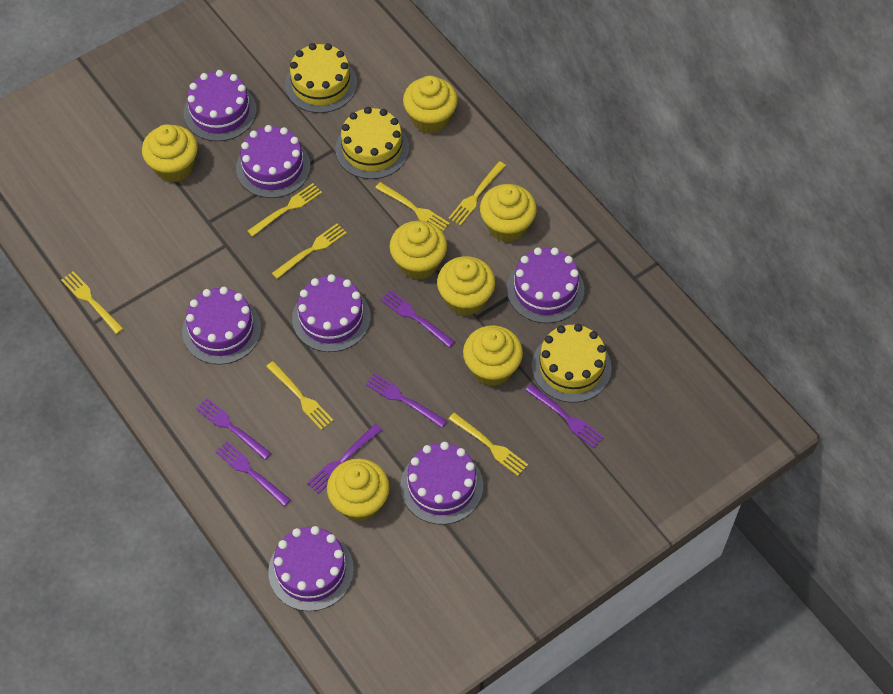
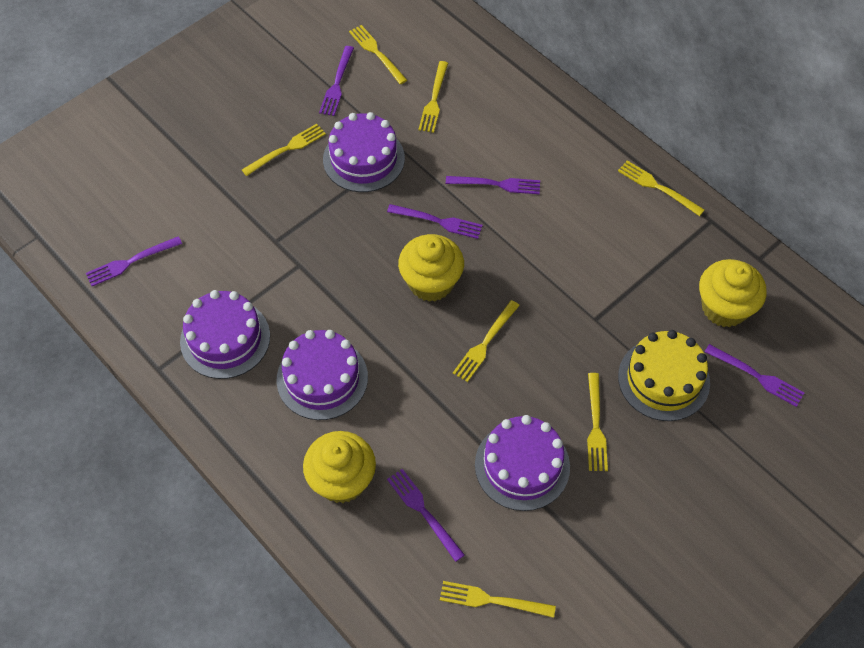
purple cake: 7 -> 4
yellow cake: 3 -> 1
yellow cupcake: 7 -> 3

